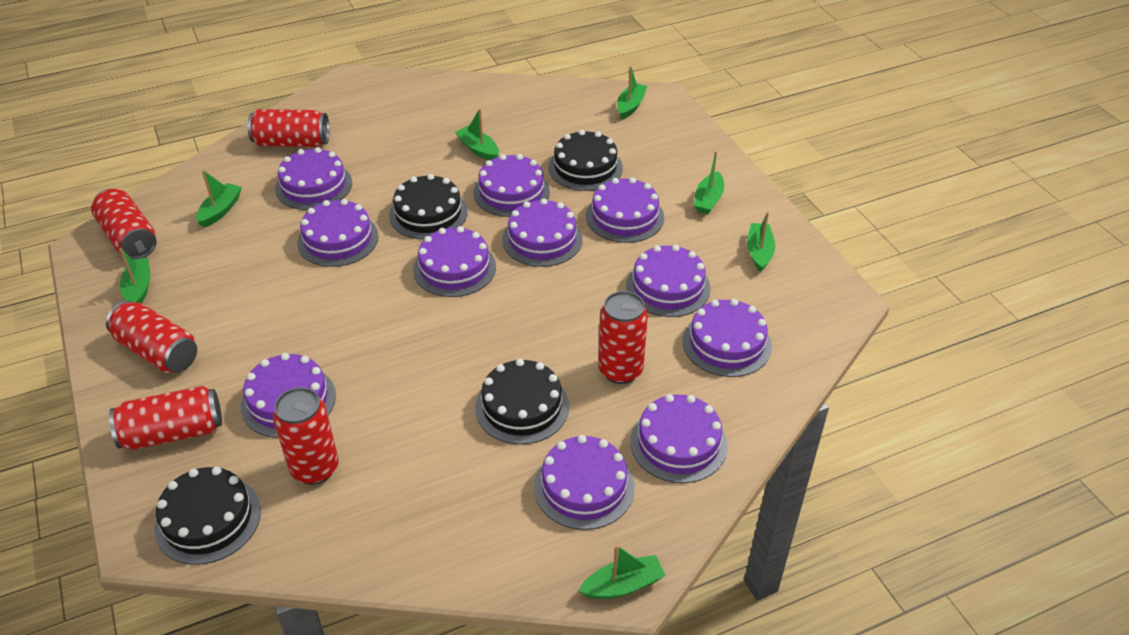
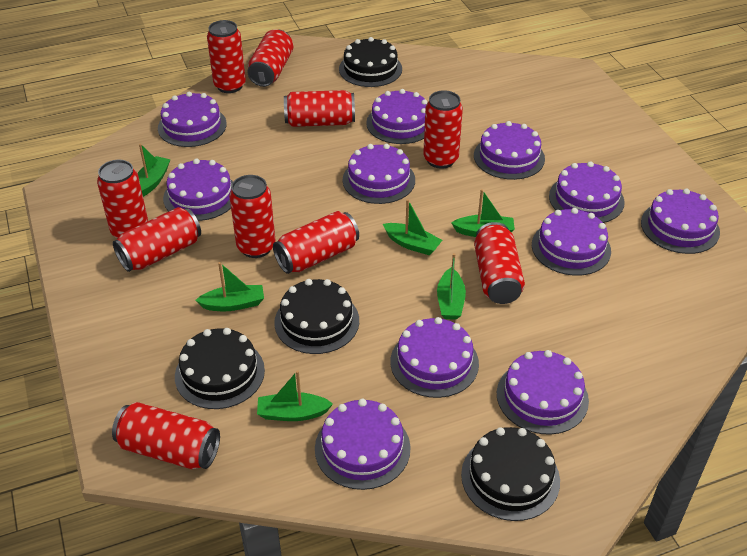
green boat: 7 -> 6
red can: 6 -> 10

